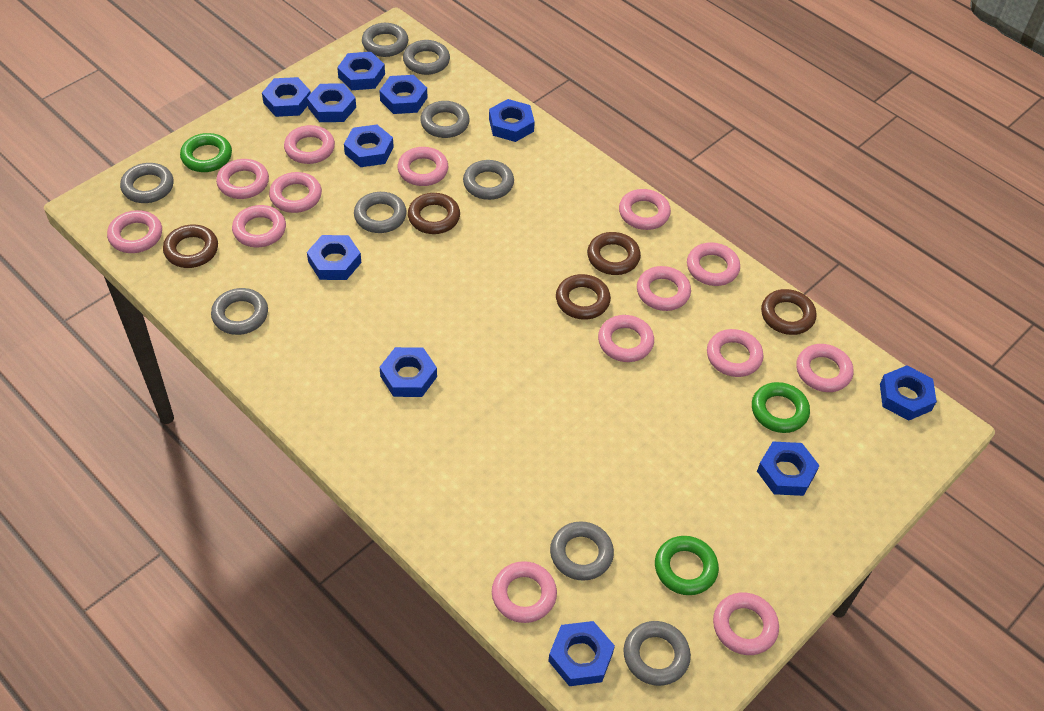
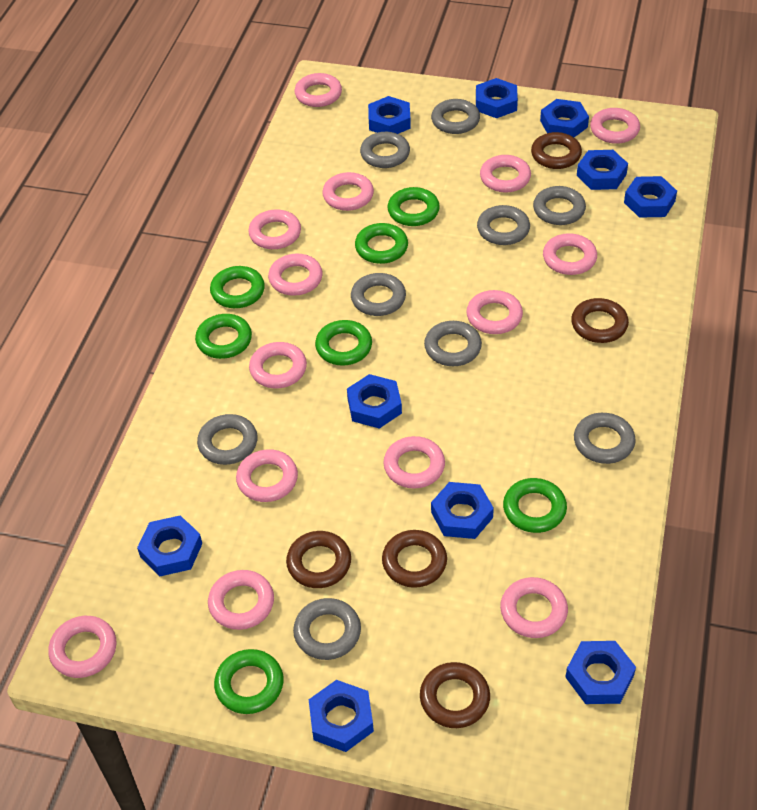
blue nut: 11 -> 10
green ring: 3 -> 7

